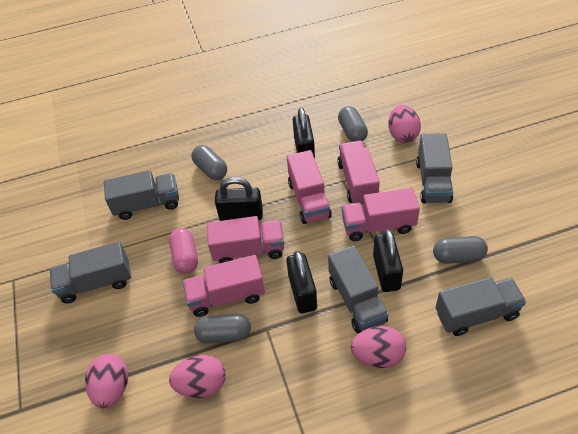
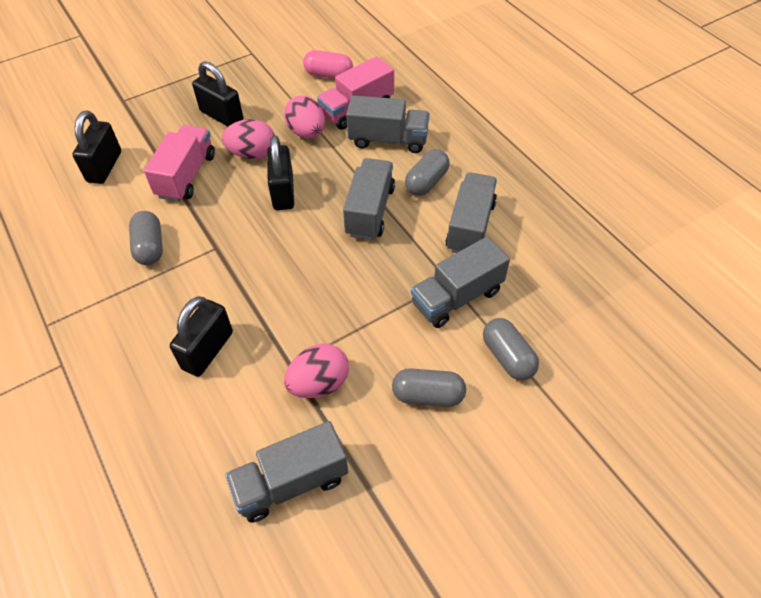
pink egg: 4 -> 3
pink truck: 5 -> 2

